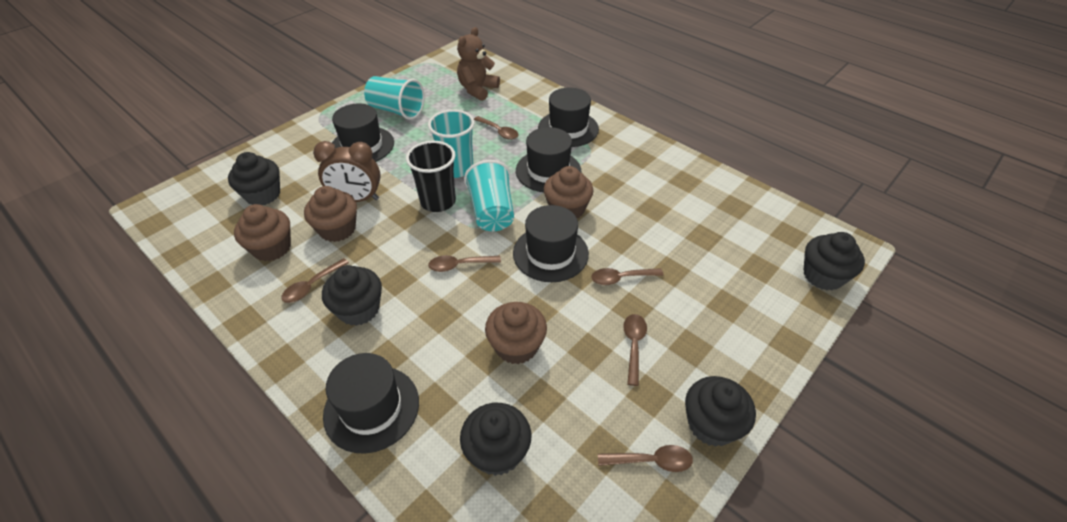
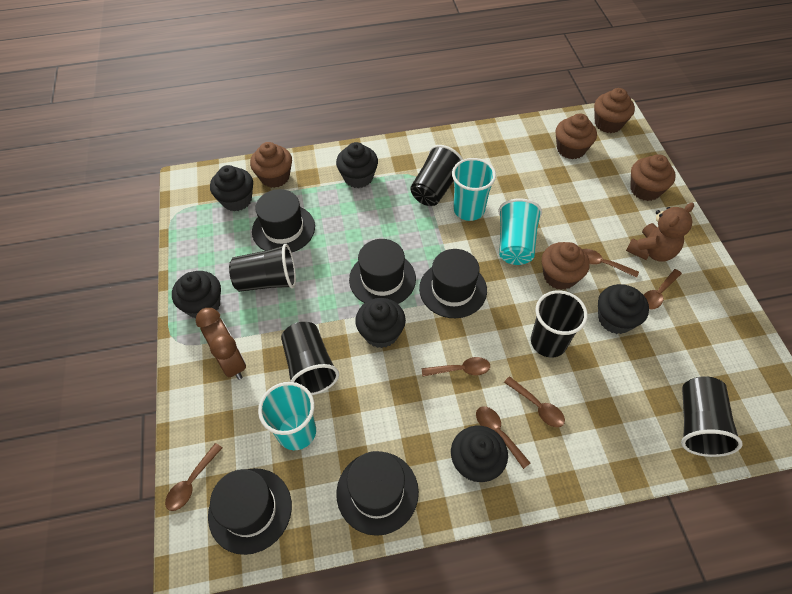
black cup: 1 -> 5
black cupcake: 5 -> 6
brown cupcake: 4 -> 5

